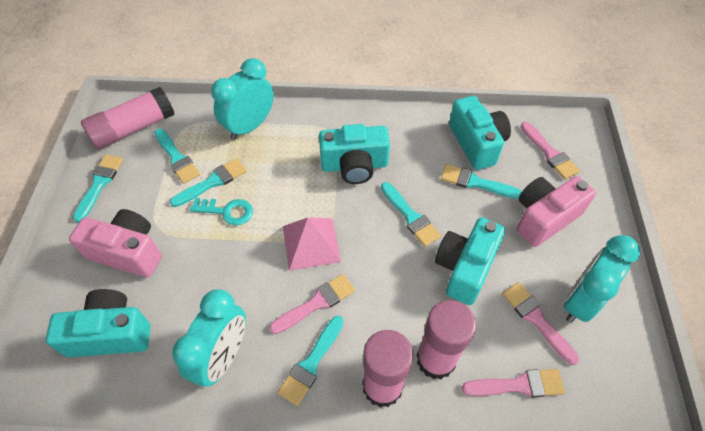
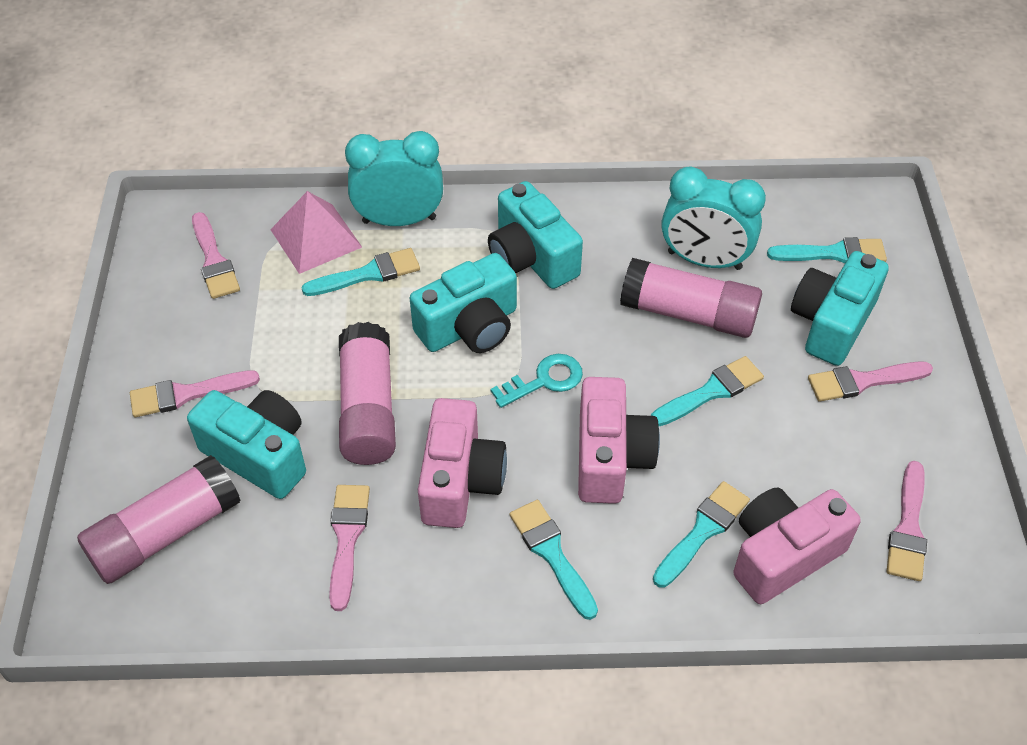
pink brush: 4 -> 5
pink camera: 2 -> 3
turquoise brush: 6 -> 5
turquoise clock: 3 -> 2

